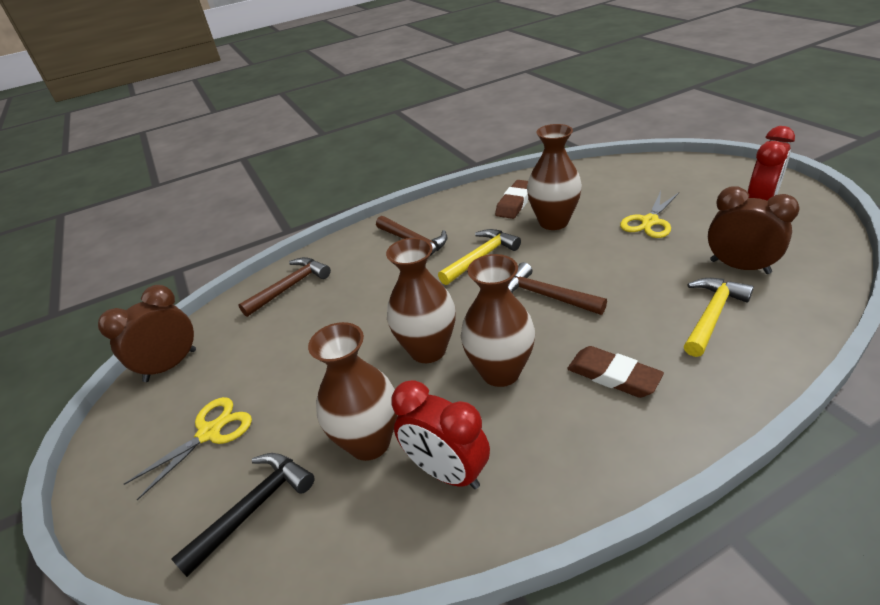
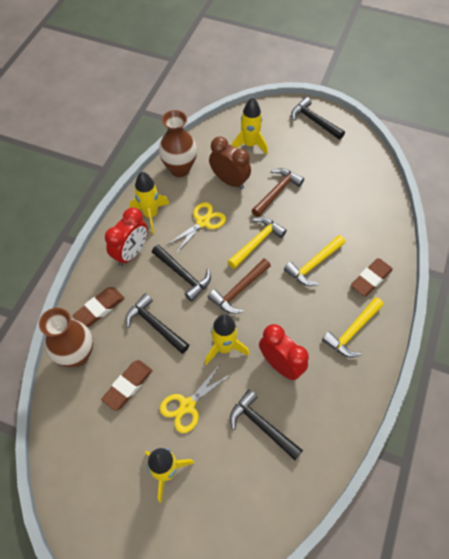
black hammer: 1 -> 4
brown clock: 2 -> 1
brown eraser: 2 -> 3
brown hammer: 3 -> 2
brown vase: 4 -> 2
yellow hammer: 2 -> 3
yellow rocket: 0 -> 4

